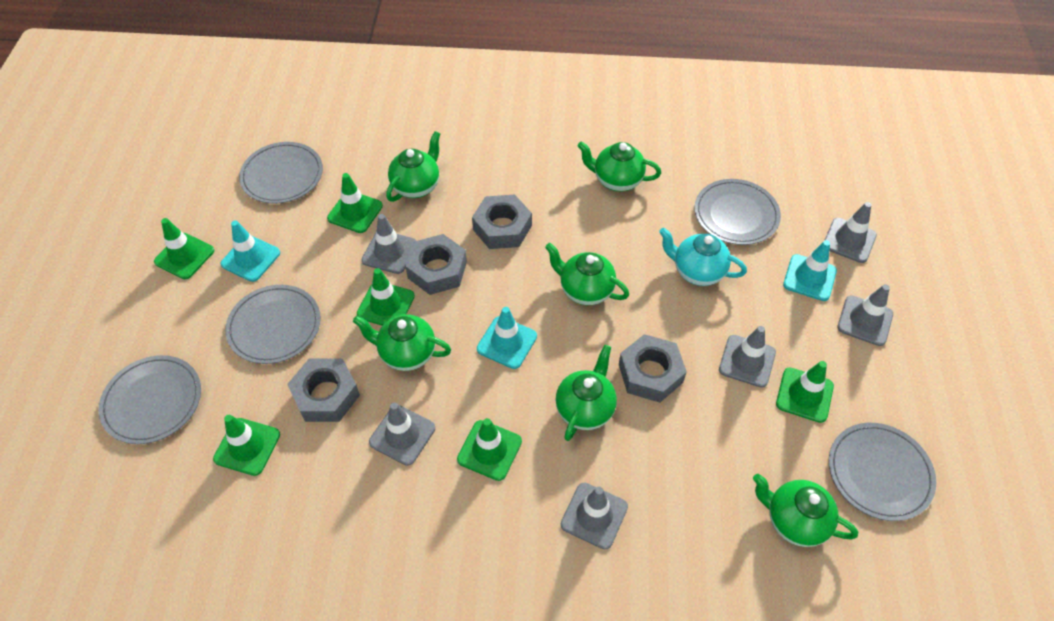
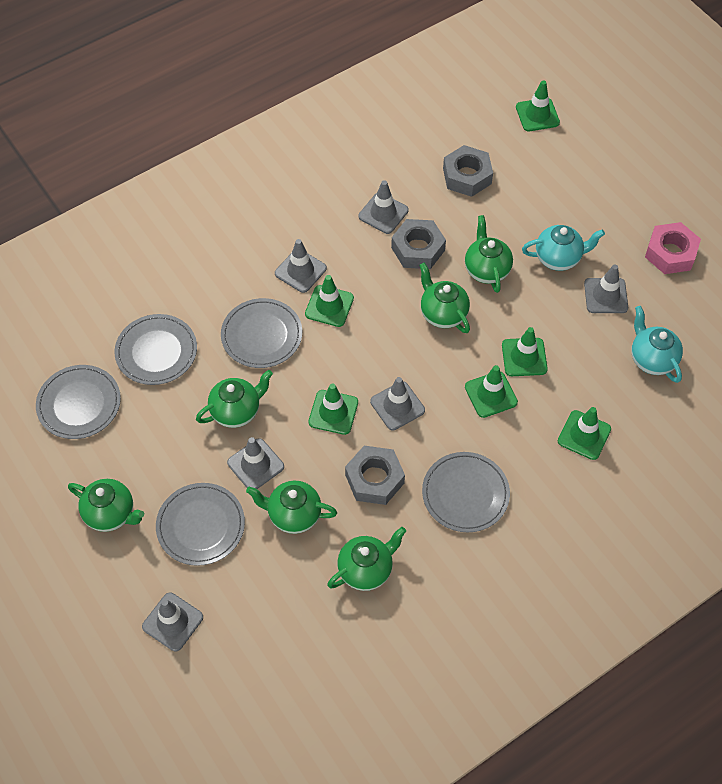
grey nut: 4 -> 3
pink nut: 0 -> 1
turquoise teapot: 1 -> 2
turquoise traffic cone: 3 -> 0

